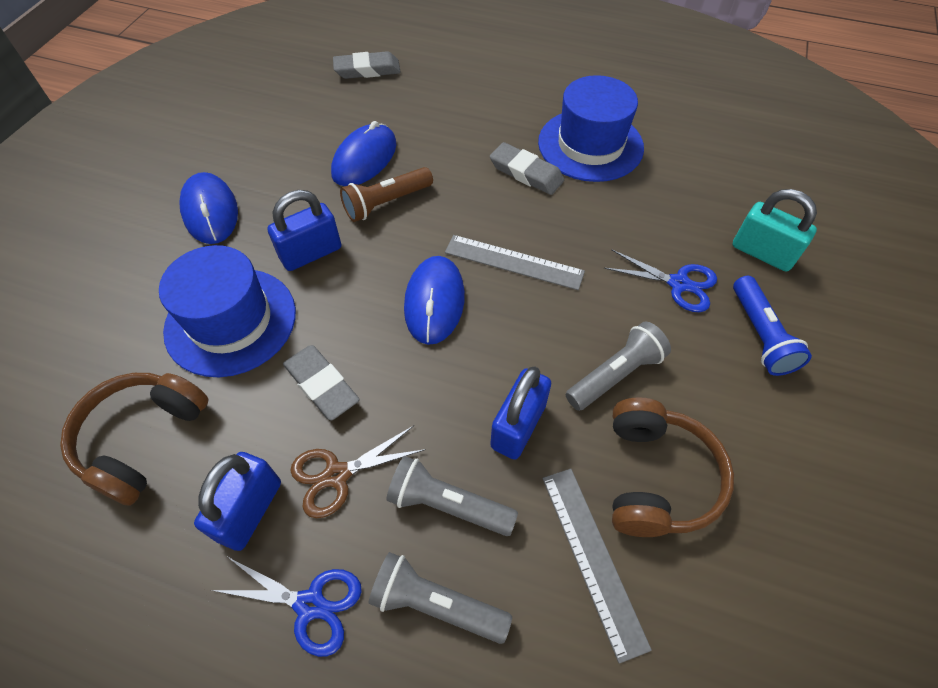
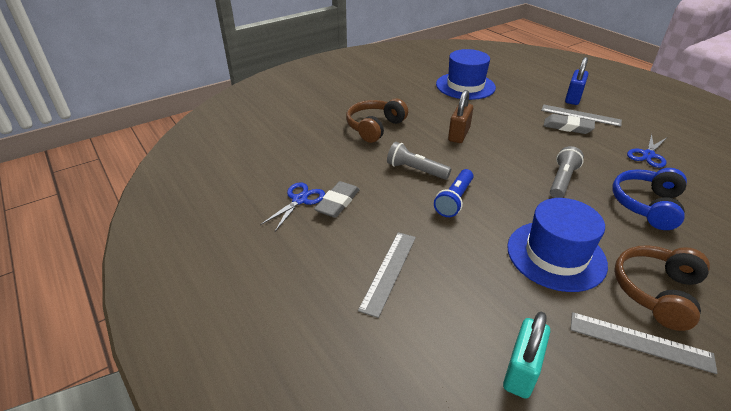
blue headphones: 0 -> 1
blue mouse: 3 -> 0
blue padlock: 3 -> 1
brown flashlight: 1 -> 0
brown padlock: 0 -> 1
brown scissors: 1 -> 0
grey eraser: 3 -> 2
grey flashlight: 3 -> 2
grey ruler: 2 -> 3

